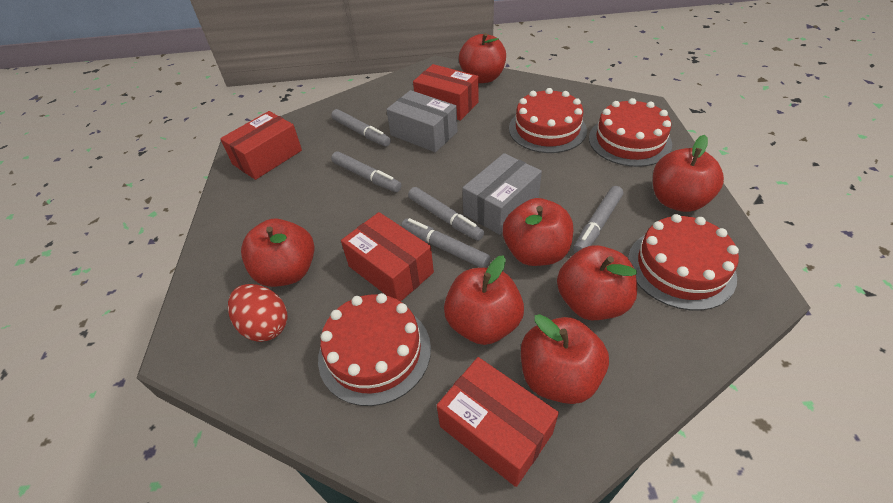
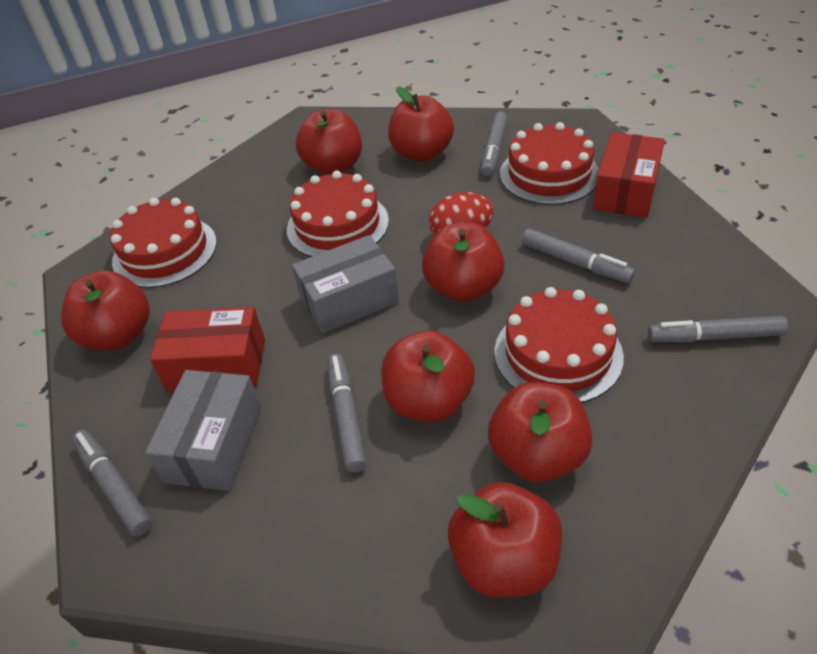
red box: 4 -> 2

